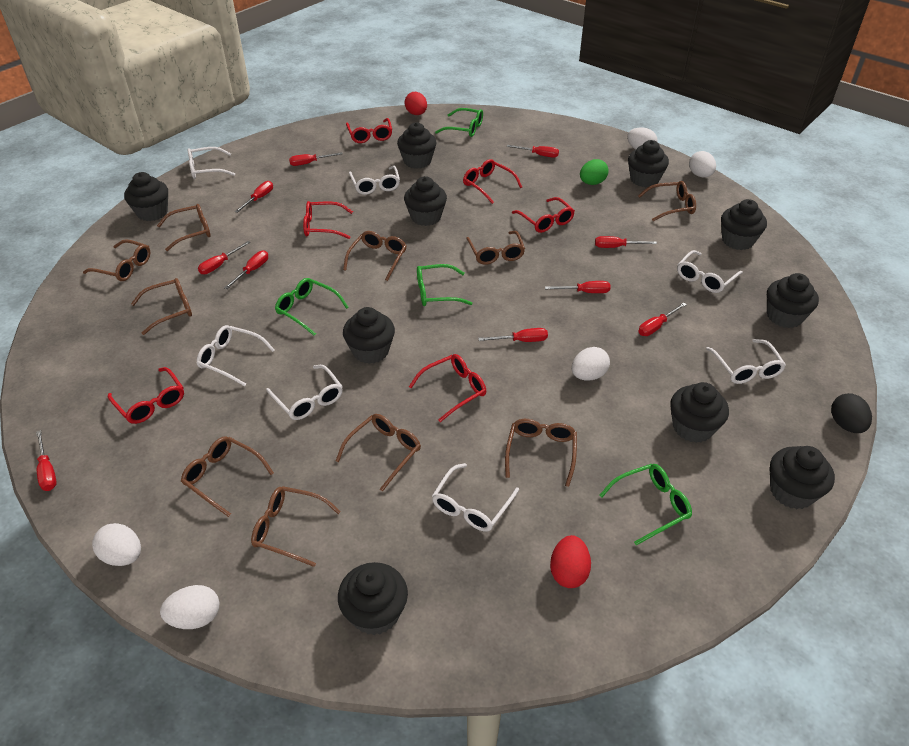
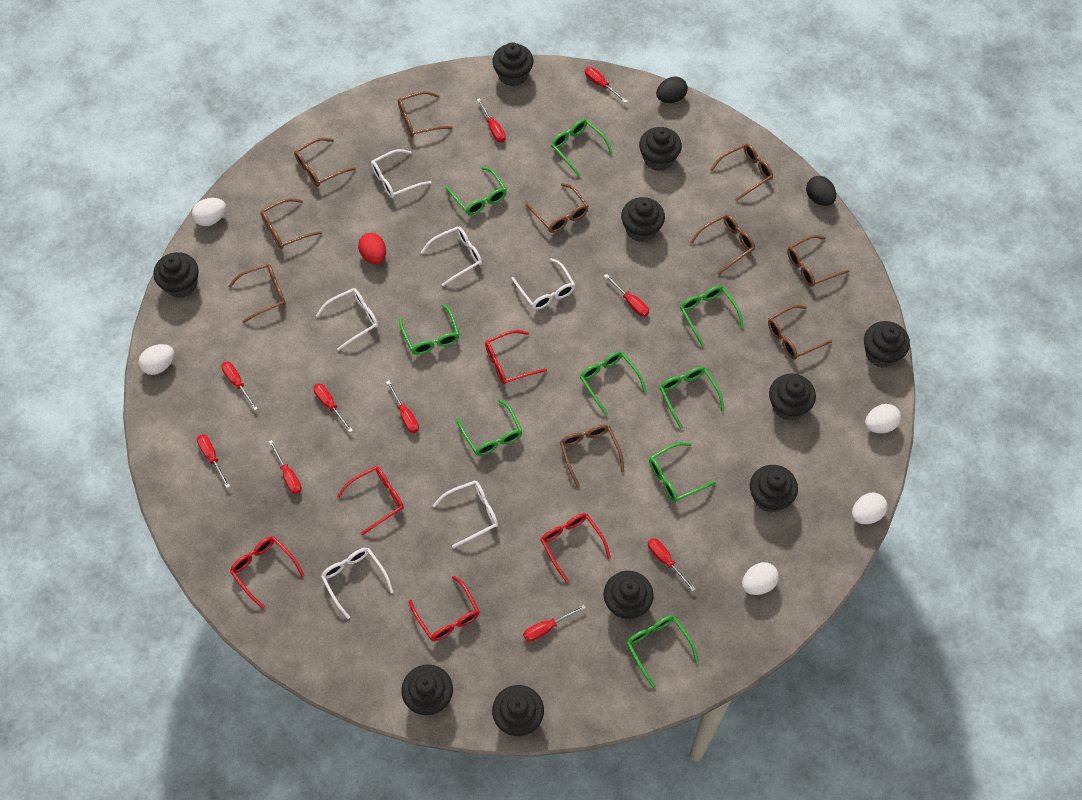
black egg: 1 -> 2
green egg: 1 -> 0
green glasses: 4 -> 9
red egg: 2 -> 1
red glasses: 6 -> 5
white glasses: 7 -> 6

